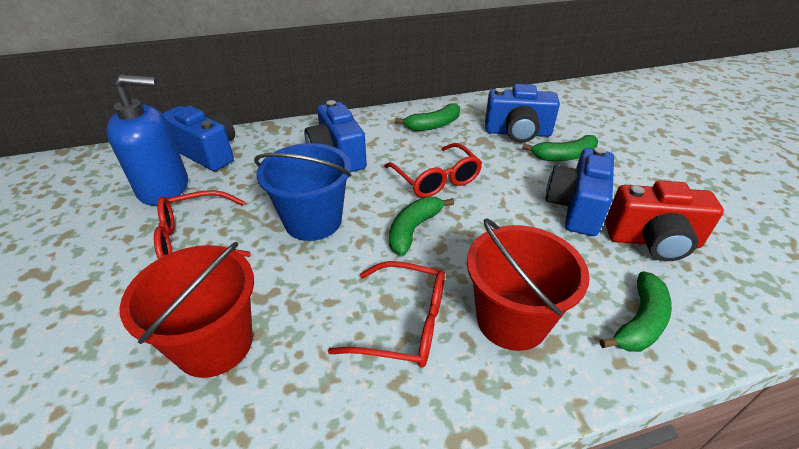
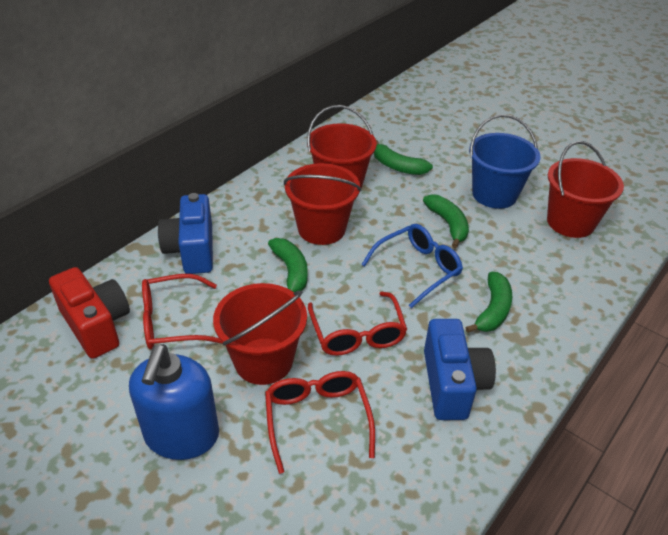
blue camera: 4 -> 2
blue glasses: 0 -> 1
red bucket: 2 -> 4

